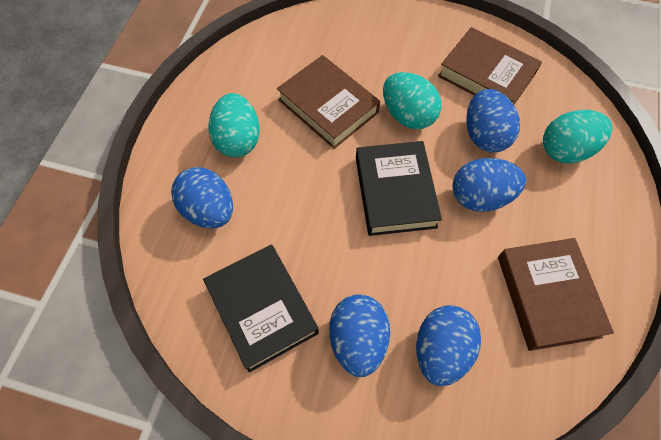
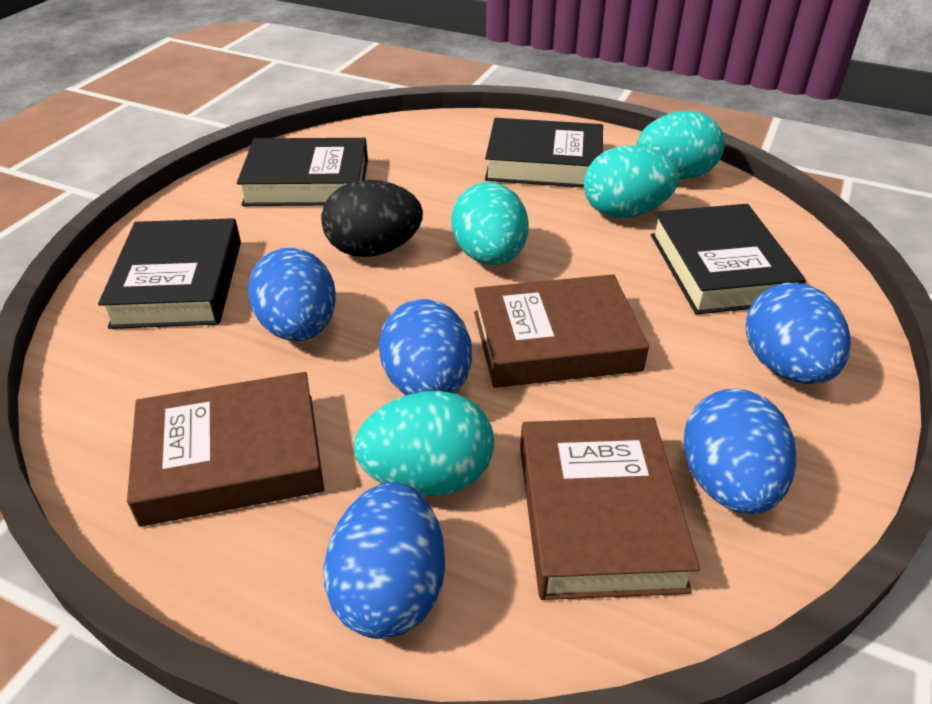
black book: 2 -> 4
black egg: 0 -> 1
turquoise egg: 3 -> 4

